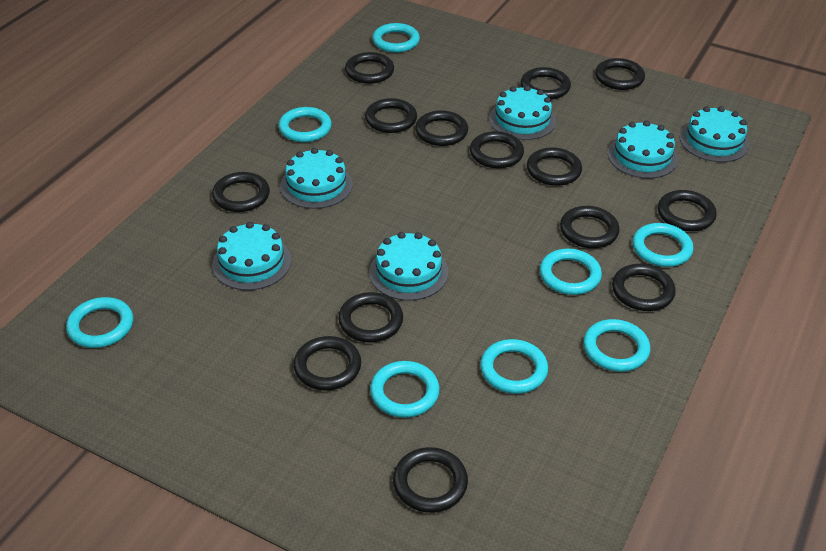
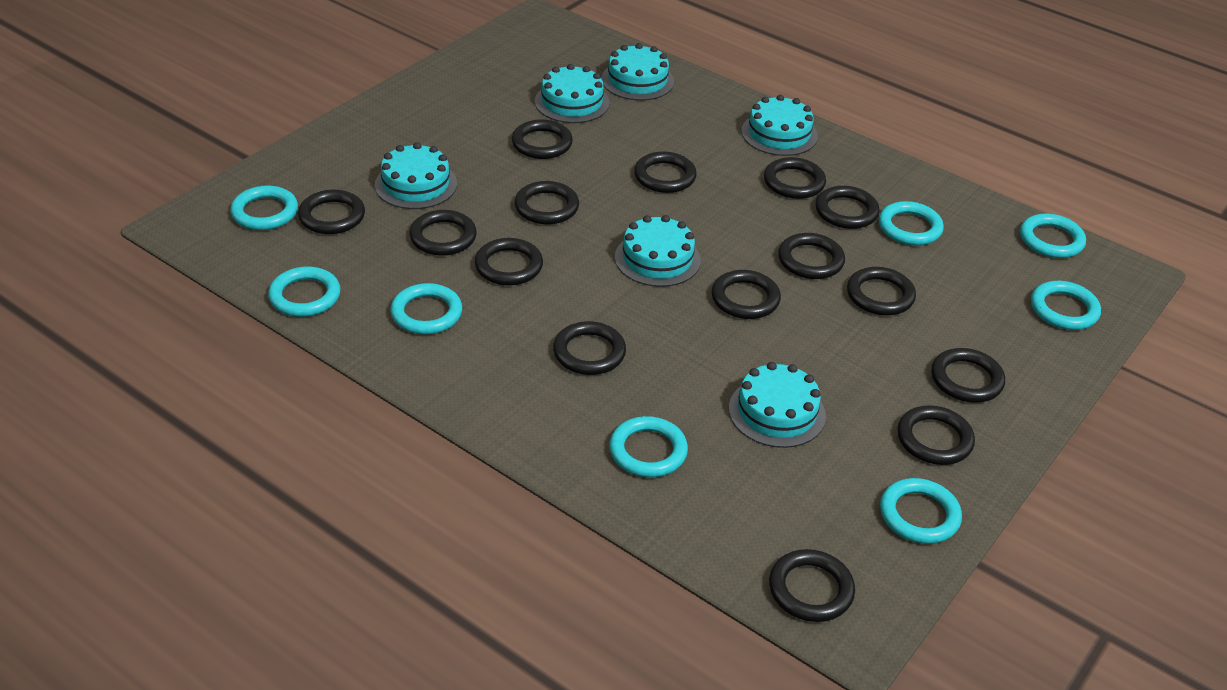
black ring: 14 -> 15

